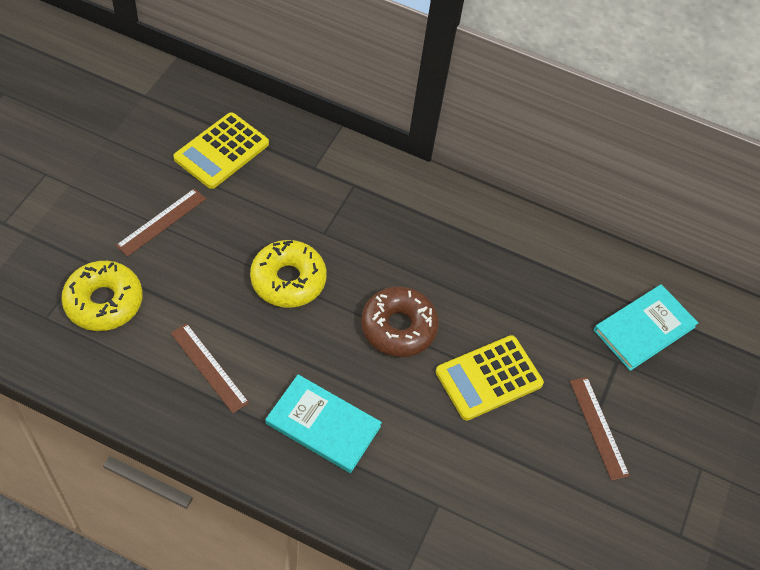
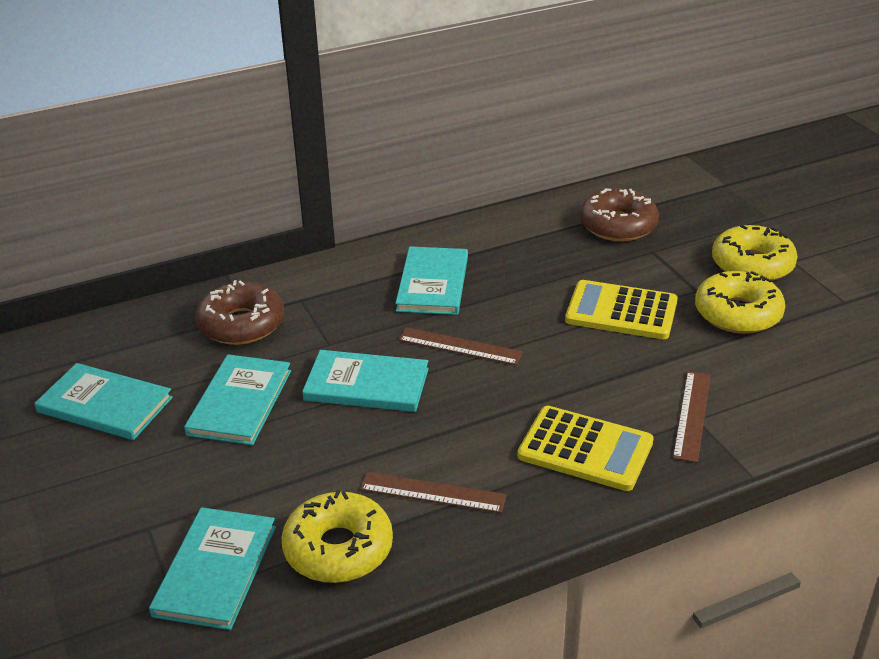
brown donut: 1 -> 2
turquoise book: 2 -> 5
yellow donut: 2 -> 3

